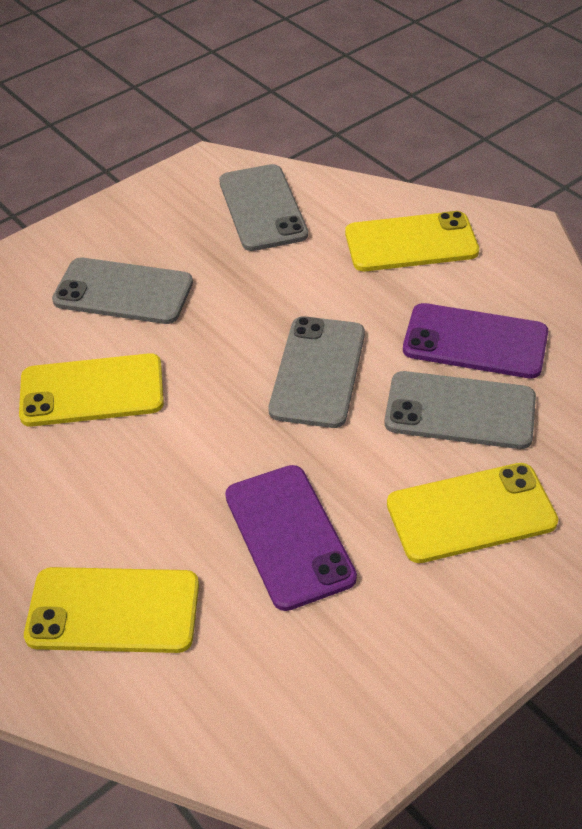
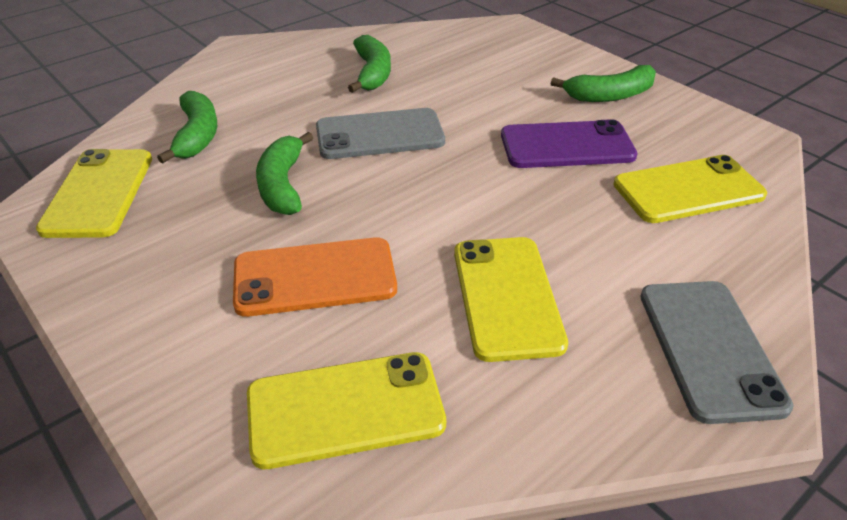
green banana: 0 -> 4
grey phone: 4 -> 2
orange phone: 0 -> 1
purple phone: 2 -> 1

